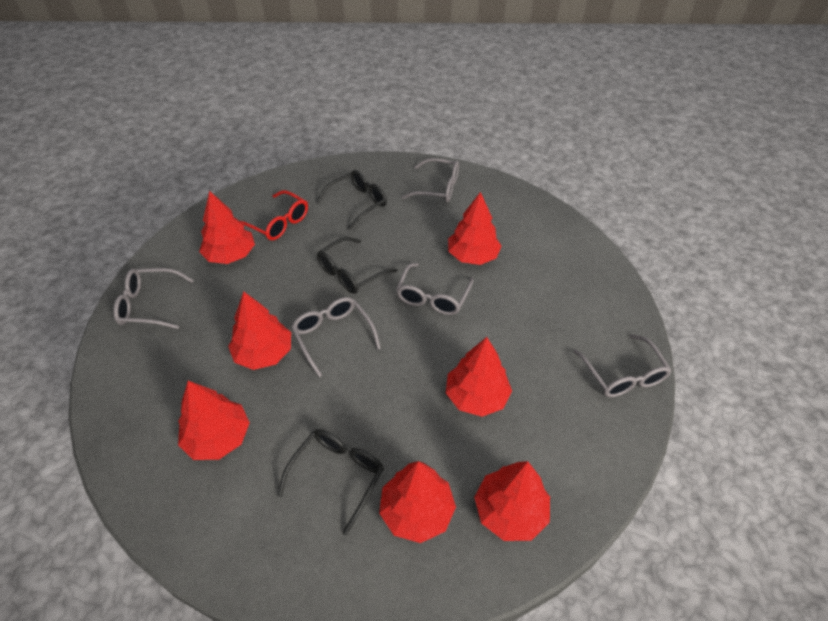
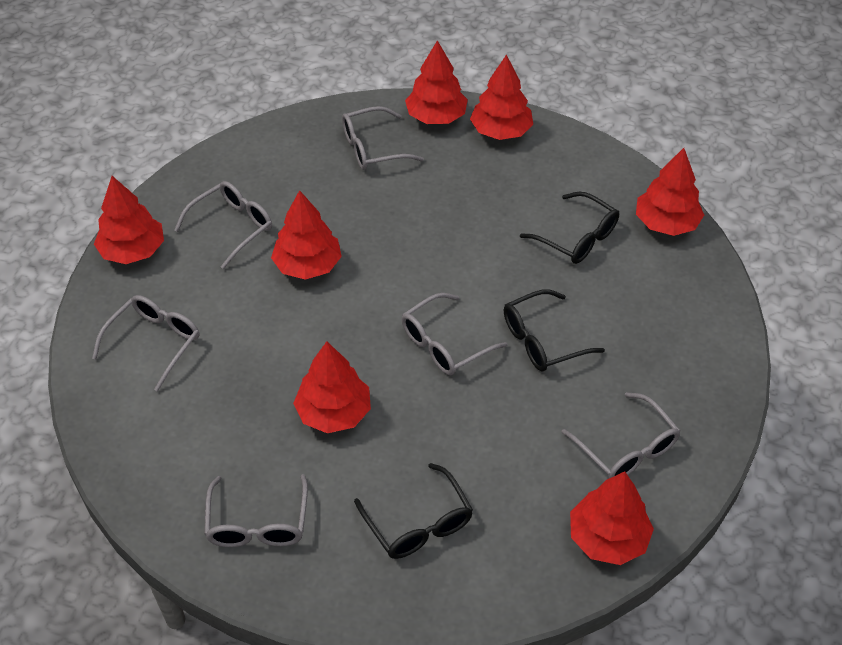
grey glasses: 5 -> 6
red glasses: 1 -> 0

